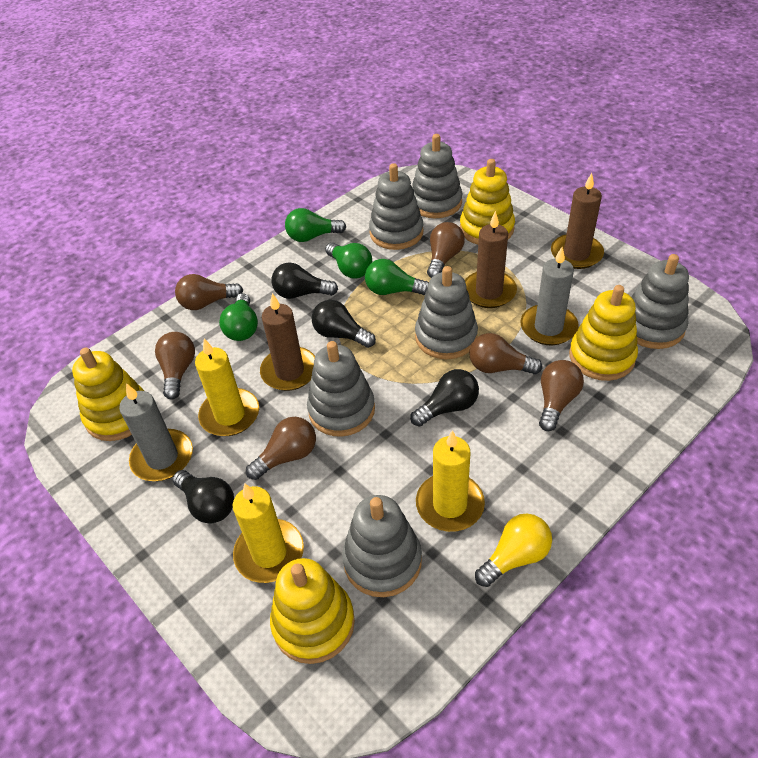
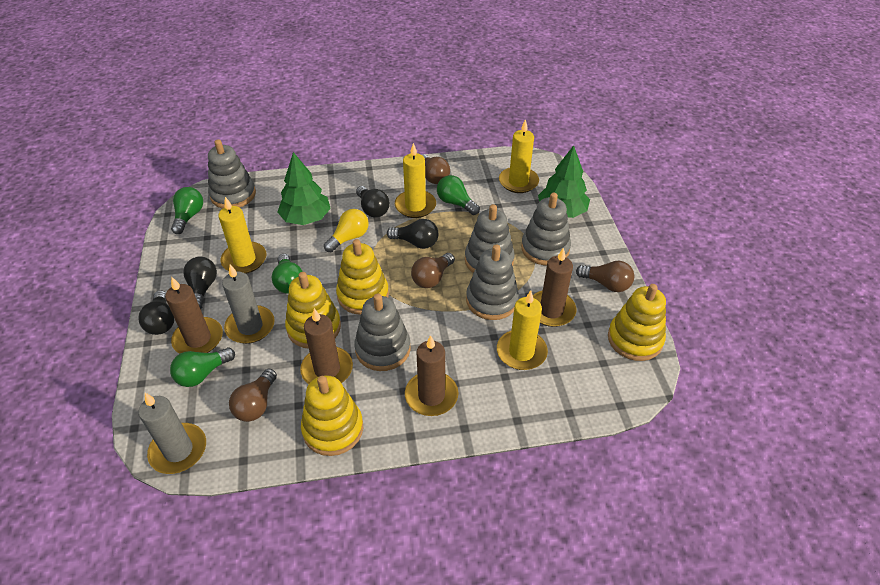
brown candle: 3 -> 4
brown light bulb: 6 -> 4
green tree: 0 -> 2
grey stacking toy: 6 -> 5
yellow candle: 3 -> 4

